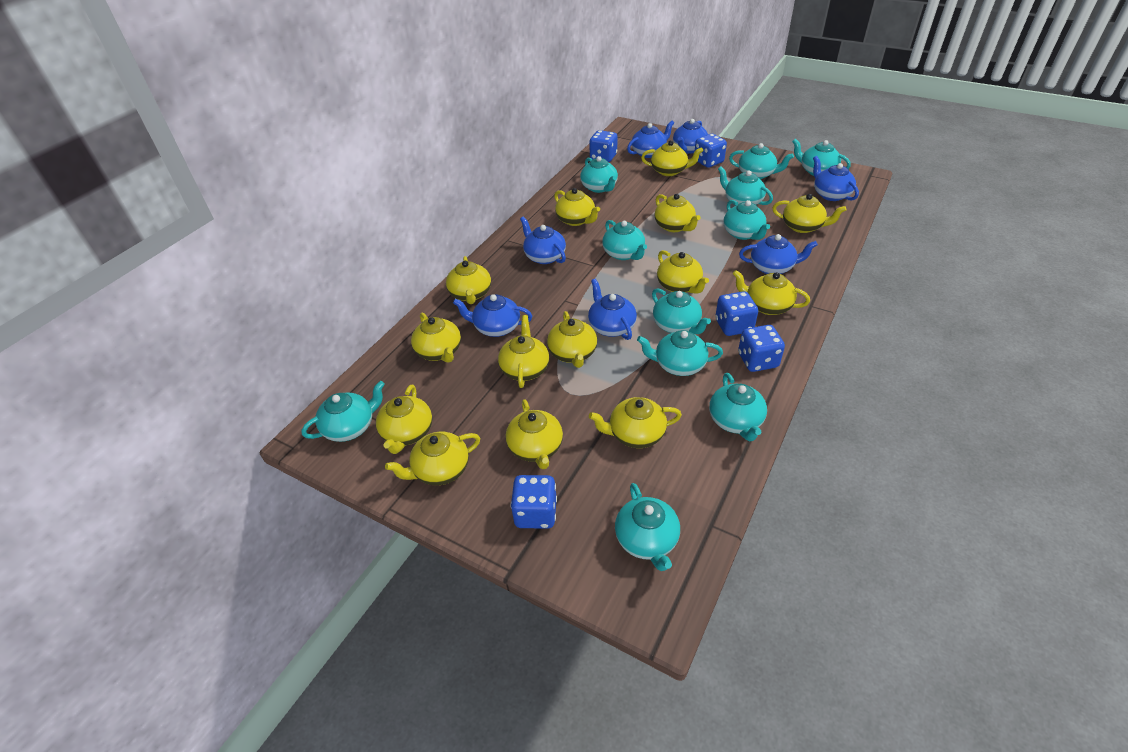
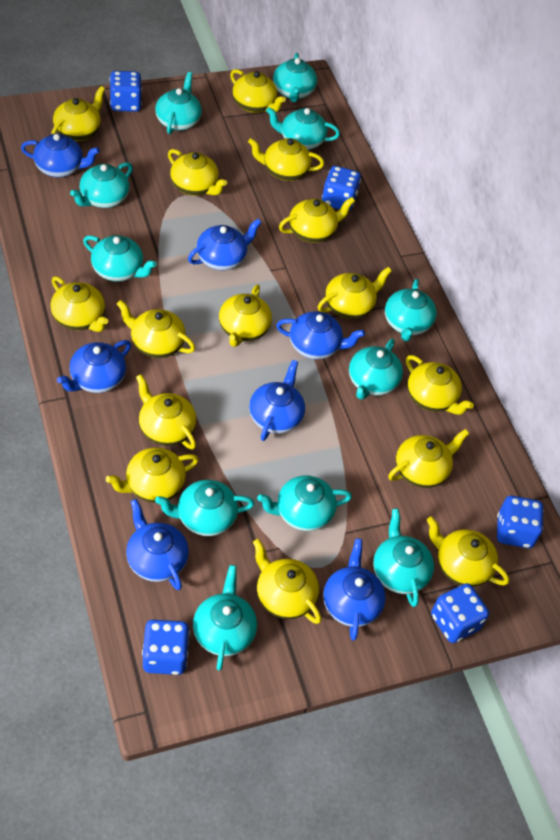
yellow teapot: 14 -> 15

